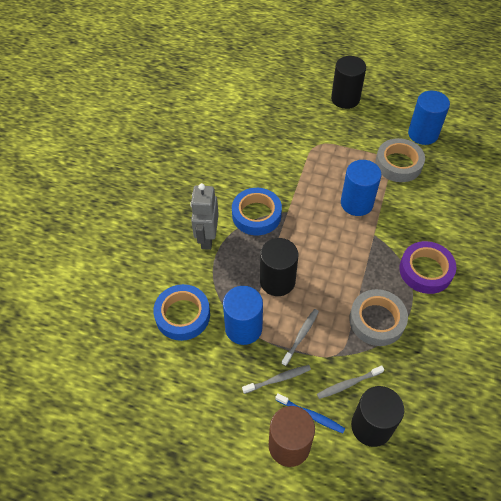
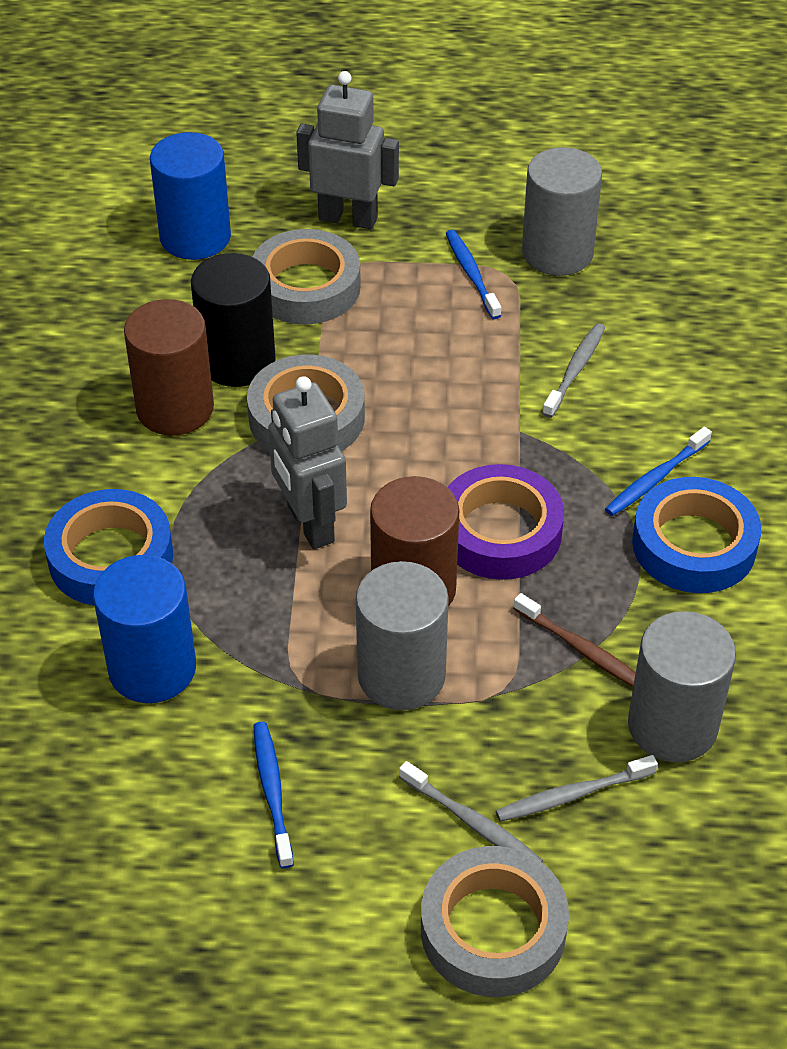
black cylinder: 3 -> 1
blue cylinder: 3 -> 2
blue toothbrush: 1 -> 3
brown cylinder: 1 -> 2
brown toothbrush: 0 -> 1
grey cylinder: 0 -> 3
grey robot: 1 -> 2
grey tape: 2 -> 3

